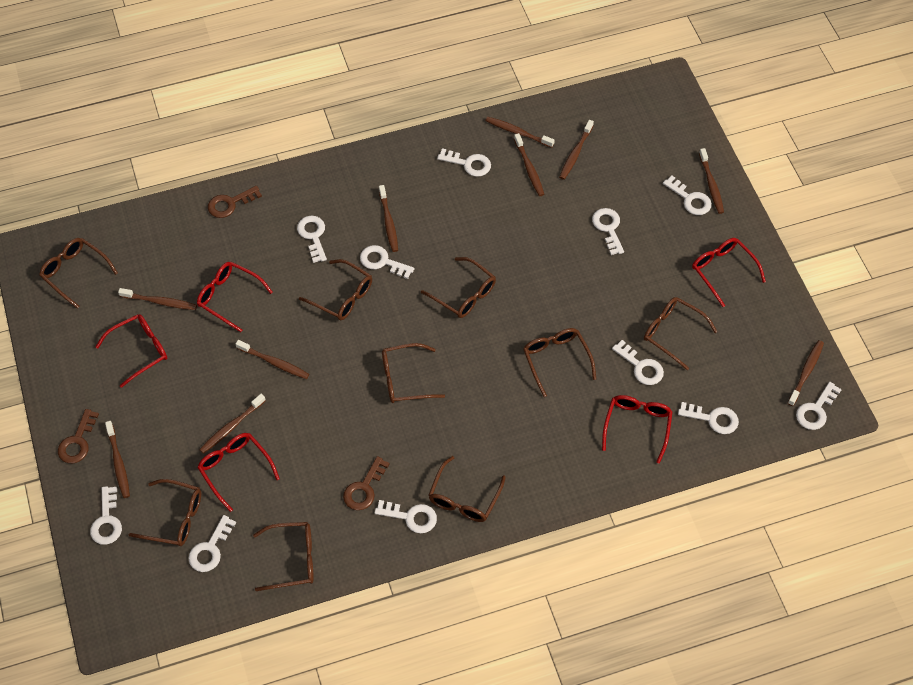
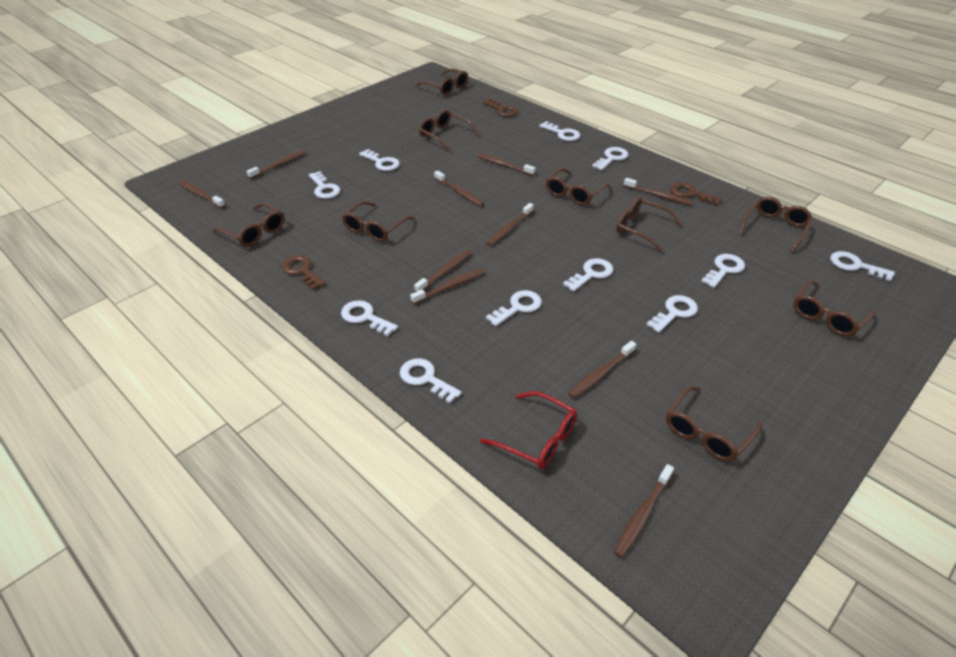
red glasses: 5 -> 1

